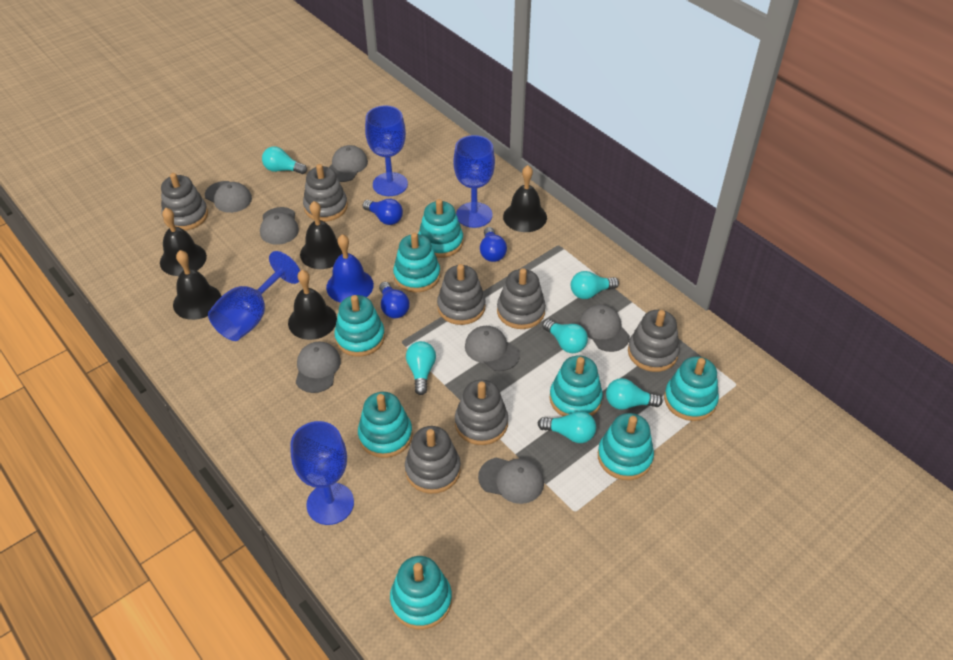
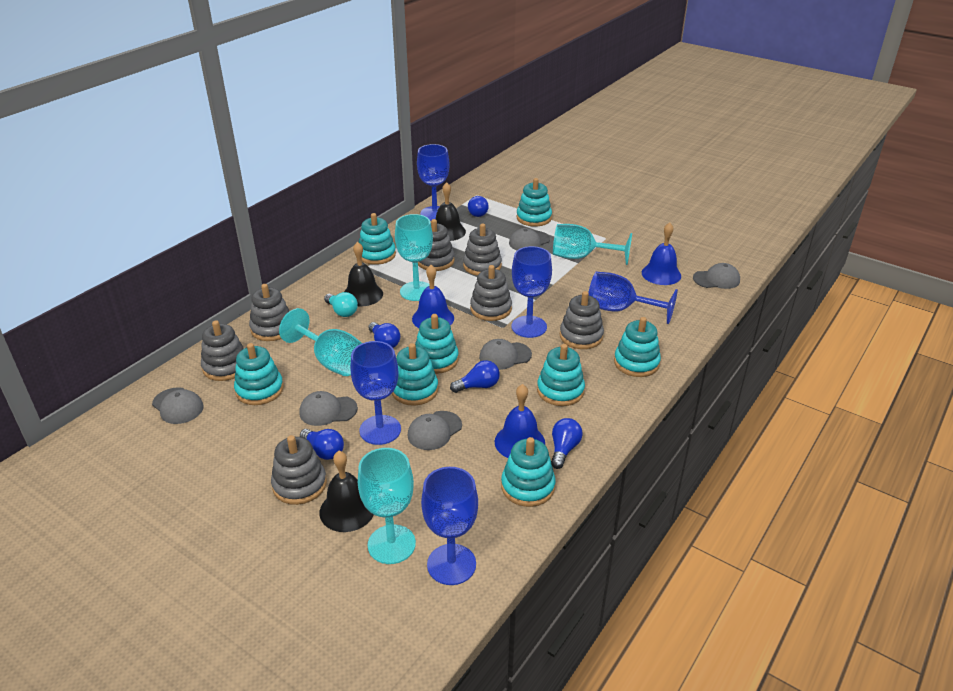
black bell: 5 -> 3
blue bell: 1 -> 3
blue goblet: 4 -> 5
blue light bulb: 3 -> 5
grey cap: 7 -> 6
turquoise goblet: 0 -> 4
turquoise light bulb: 6 -> 1

